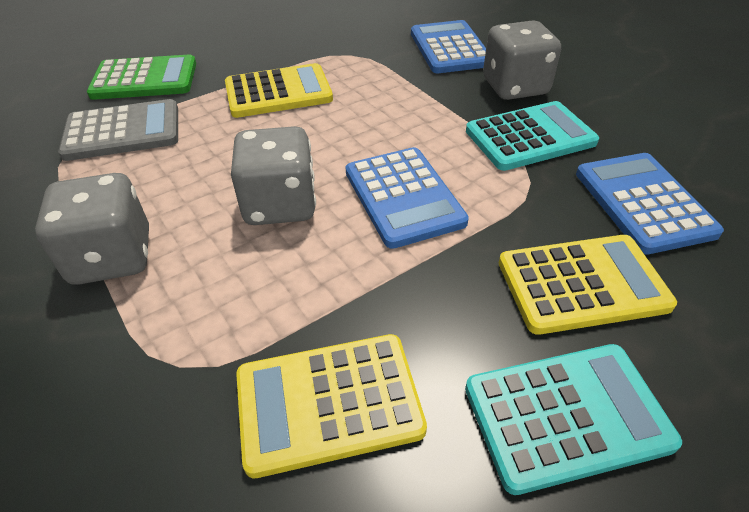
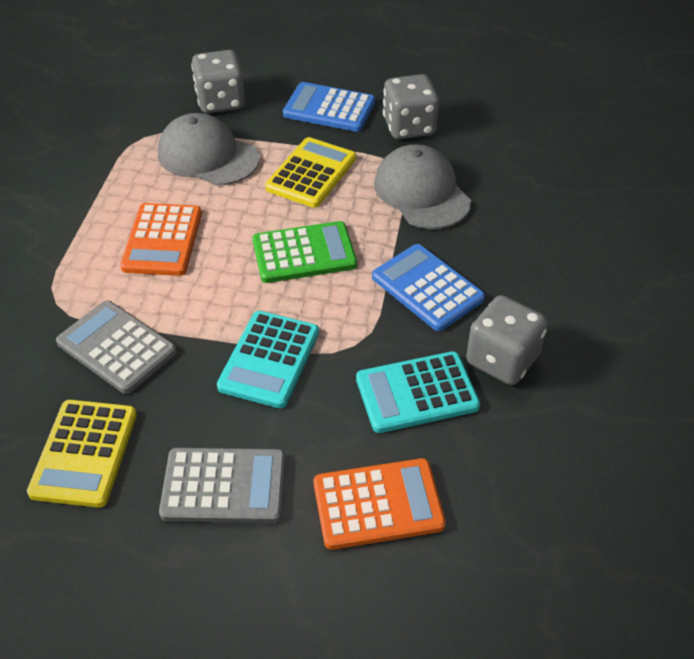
blue calculator: 3 -> 2
grey calculator: 1 -> 2
grey cap: 0 -> 2
orange calculator: 0 -> 2
yellow calculator: 3 -> 2

